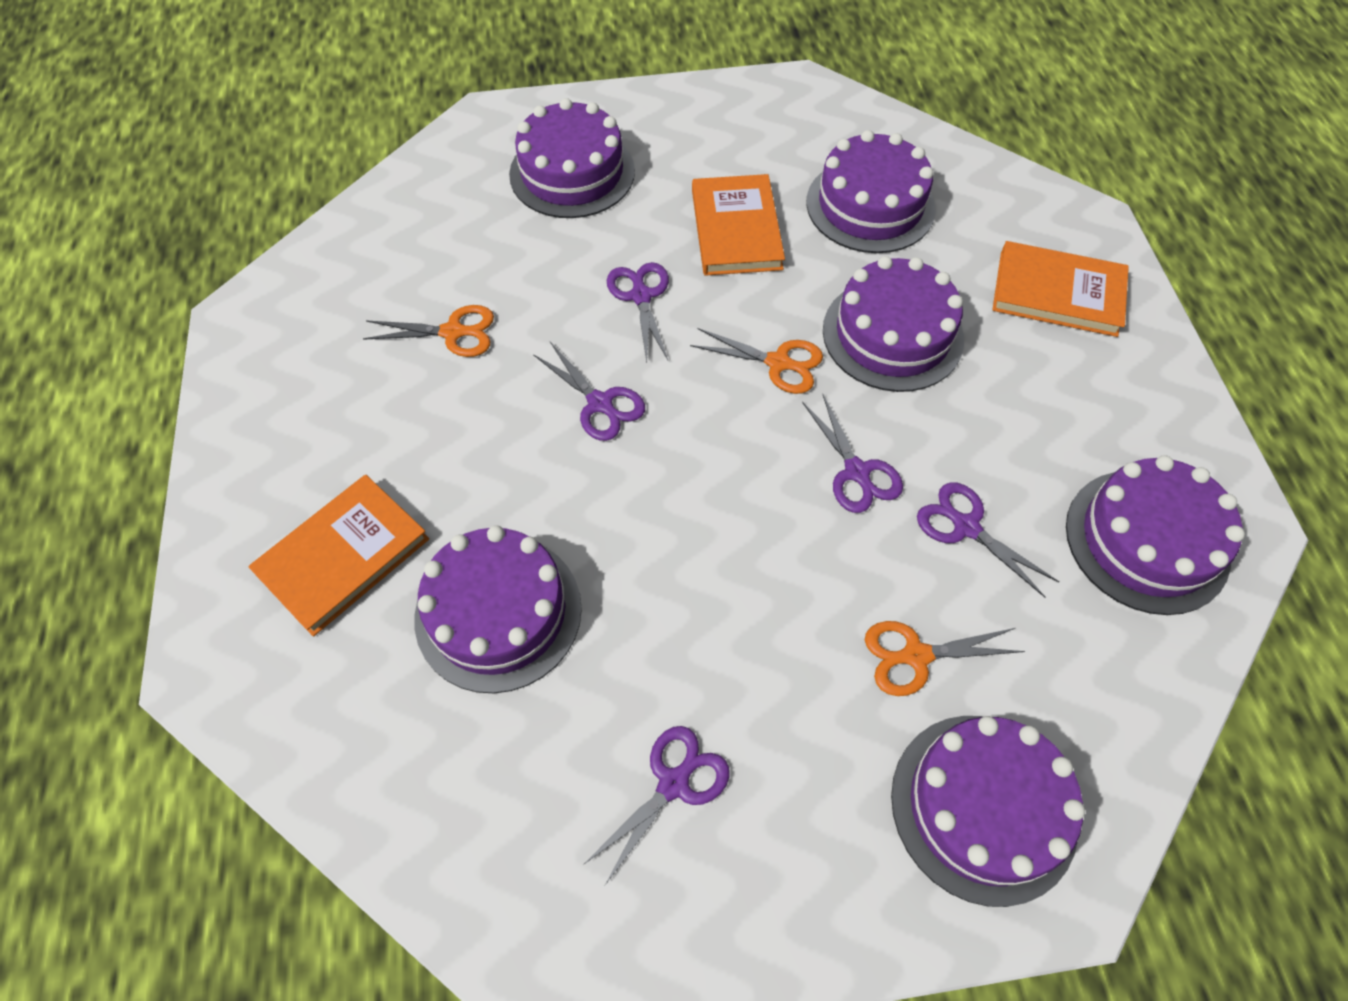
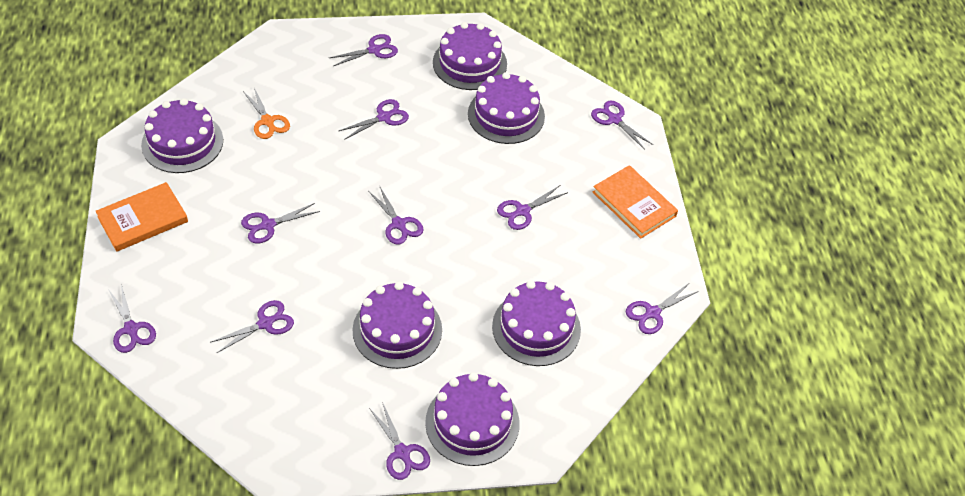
orange book: 3 -> 2
orange scissors: 3 -> 1
purple scissors: 5 -> 10

